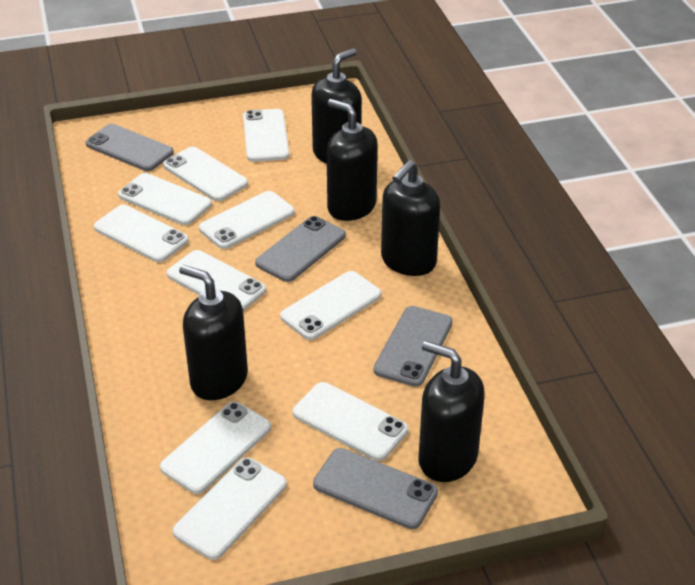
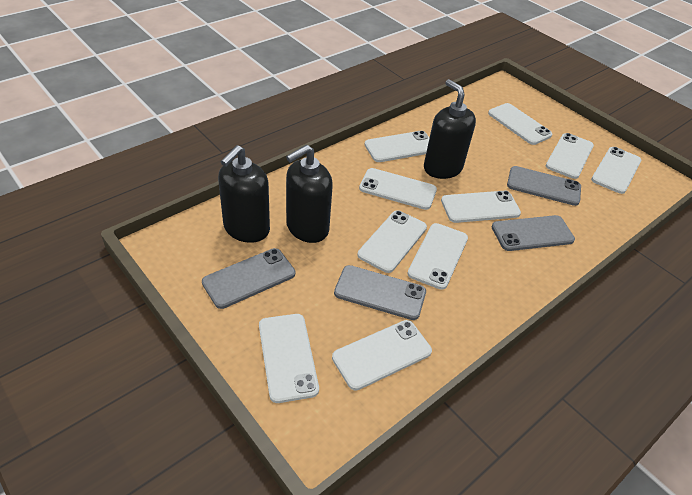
black soap dispenser: 5 -> 3

